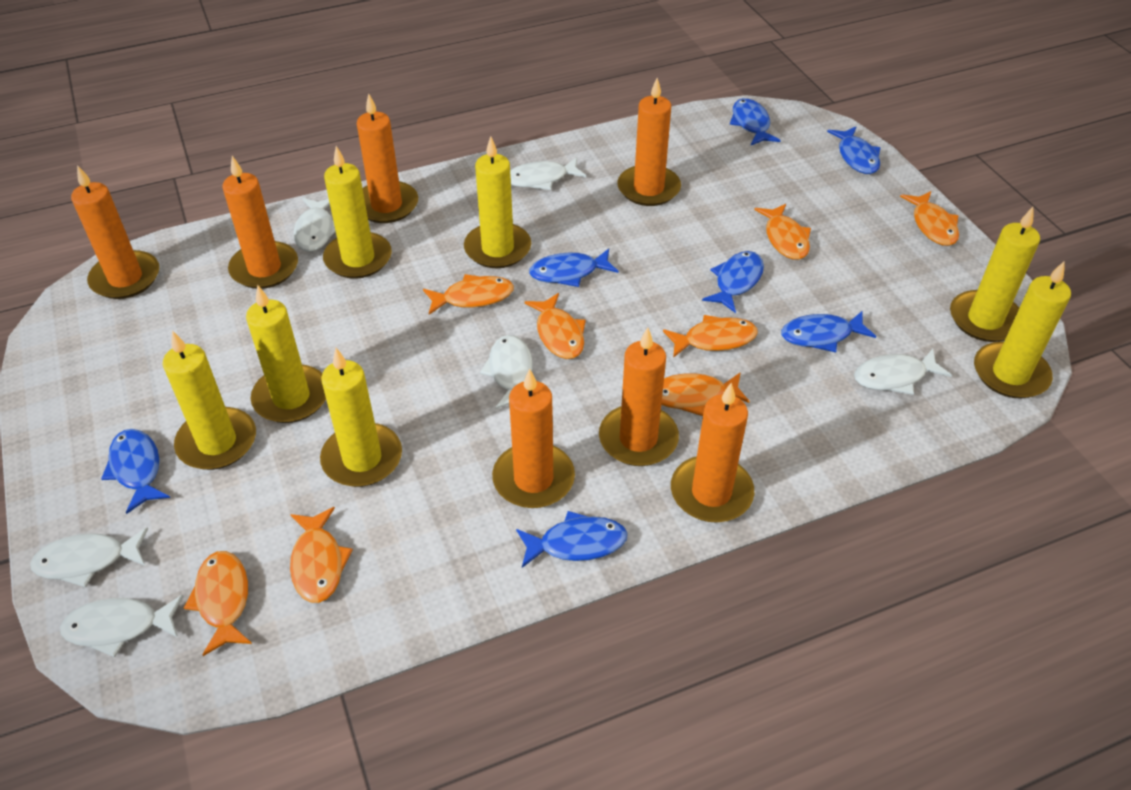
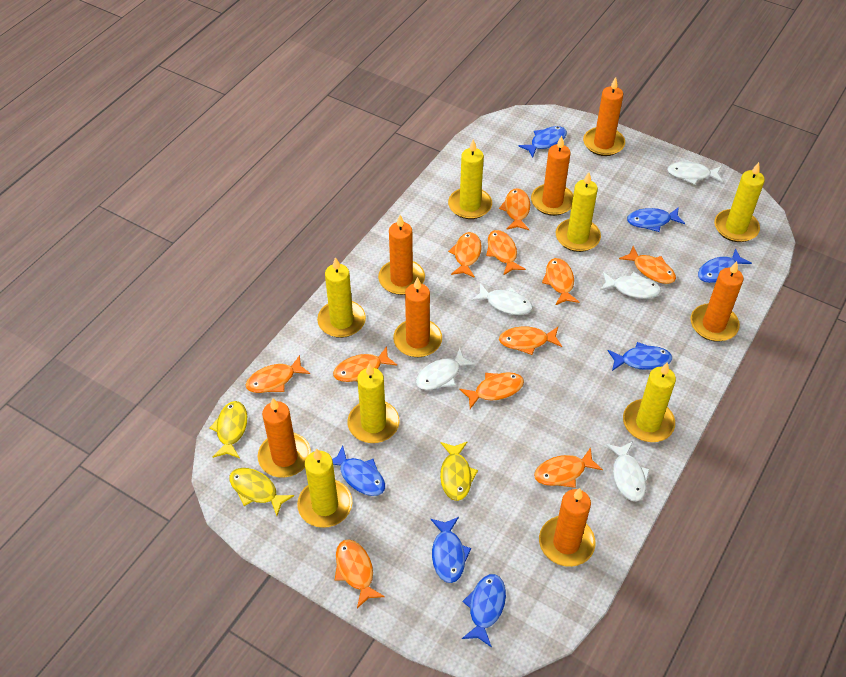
orange fish: 8 -> 11
white fish: 6 -> 5
yellow fish: 0 -> 3

